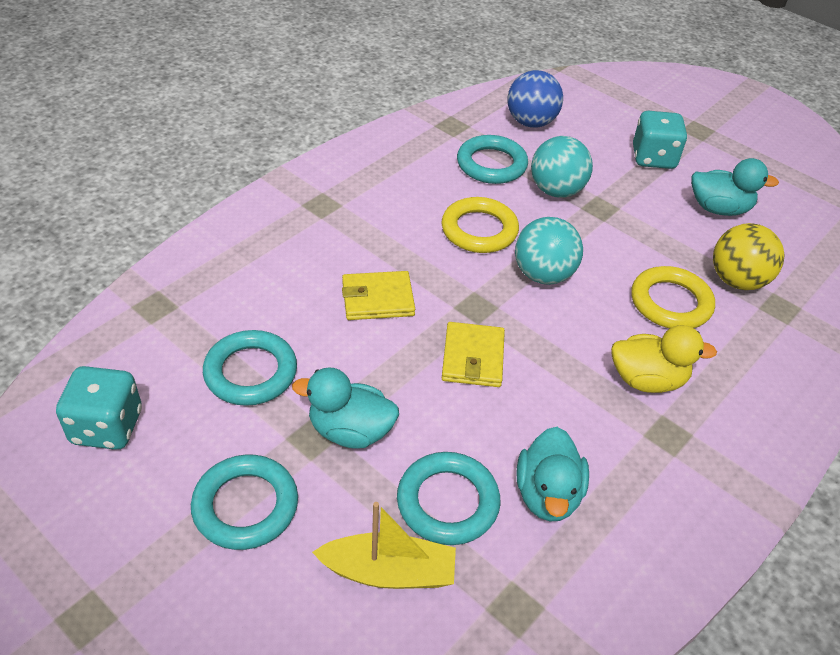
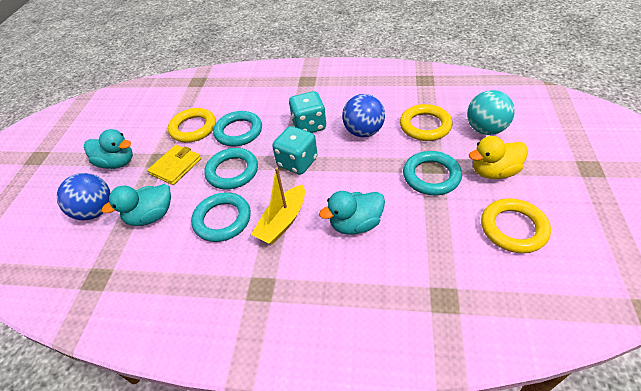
blue ball: 1 -> 2
turquoise ball: 2 -> 1
yellow ball: 1 -> 0
yellow ring: 2 -> 3
yellow wallet: 2 -> 1

